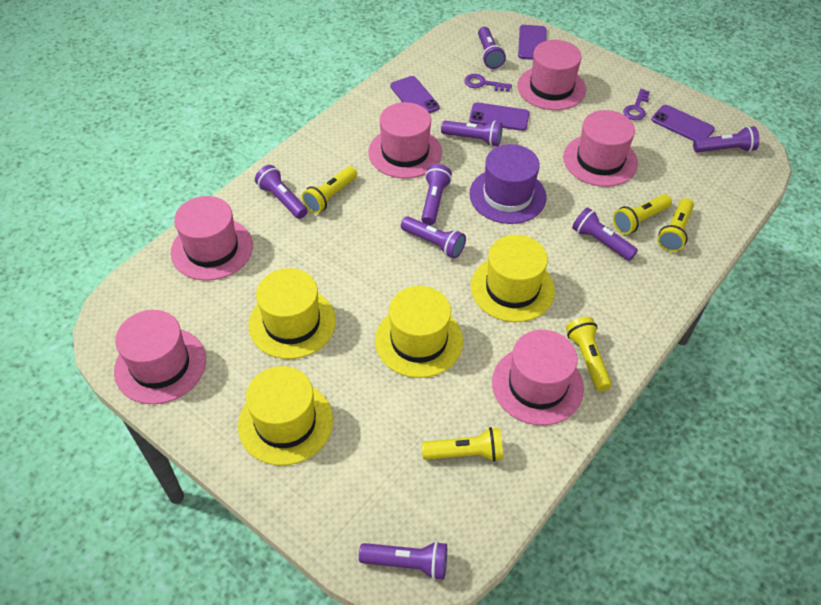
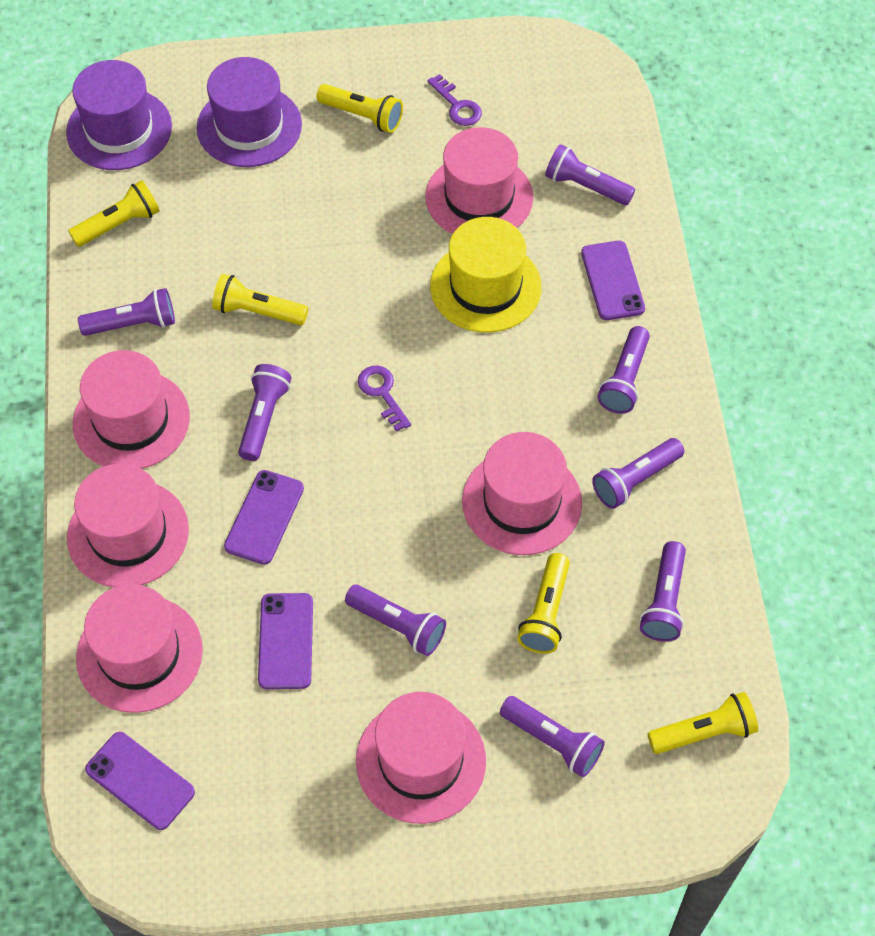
purple hat: 1 -> 2
yellow hat: 4 -> 1

